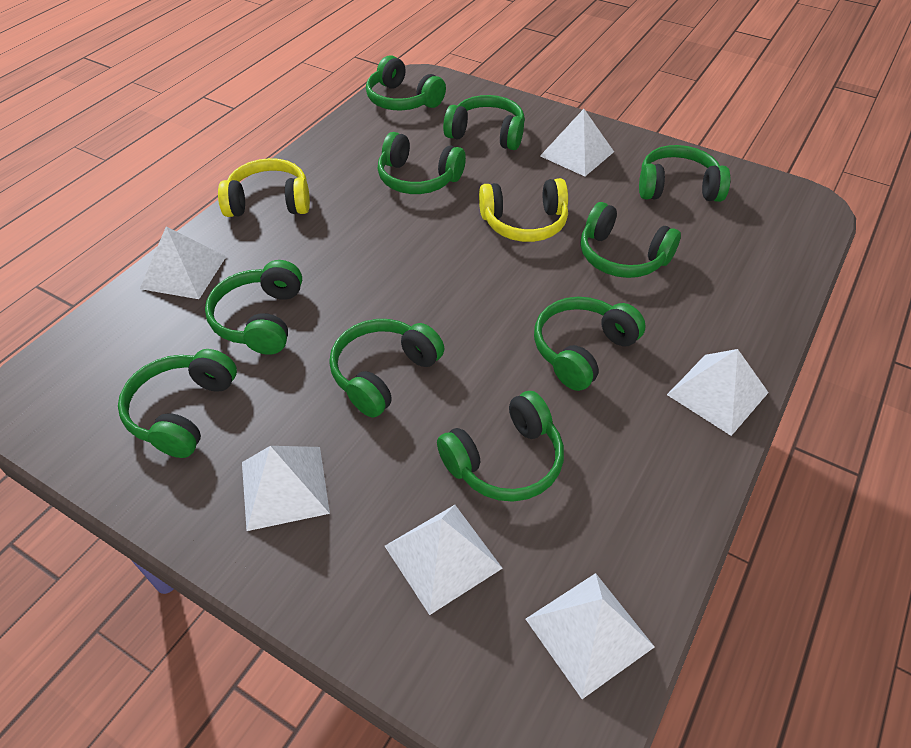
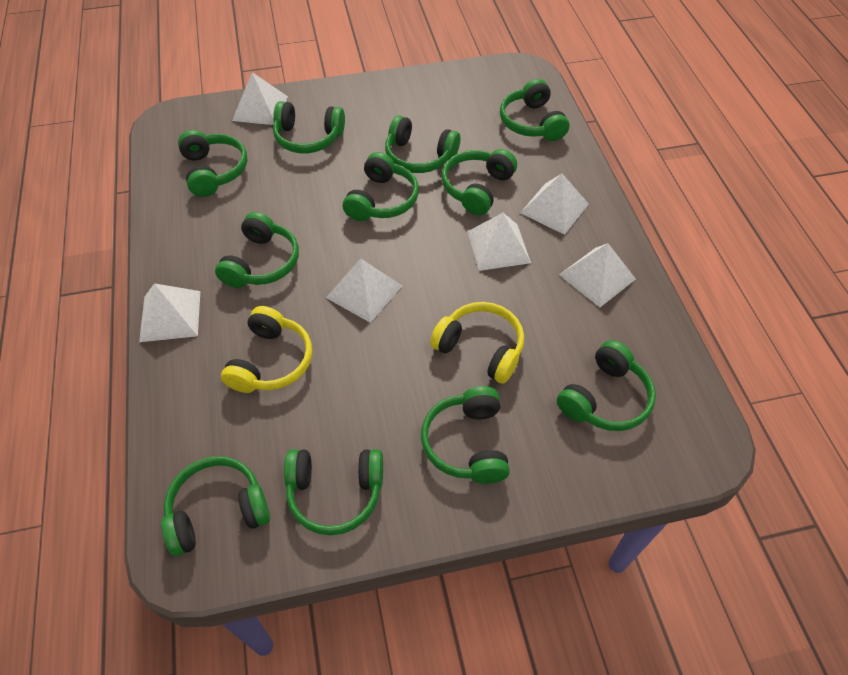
green headphones: 10 -> 11

